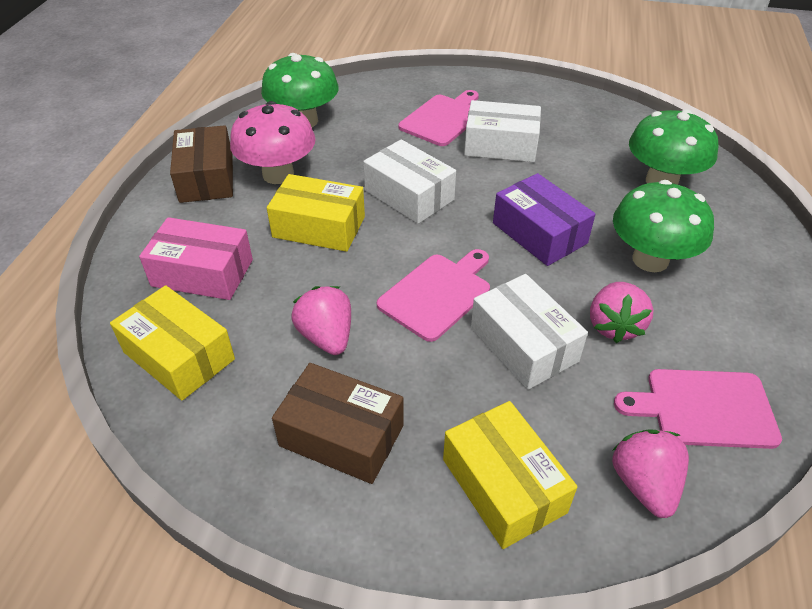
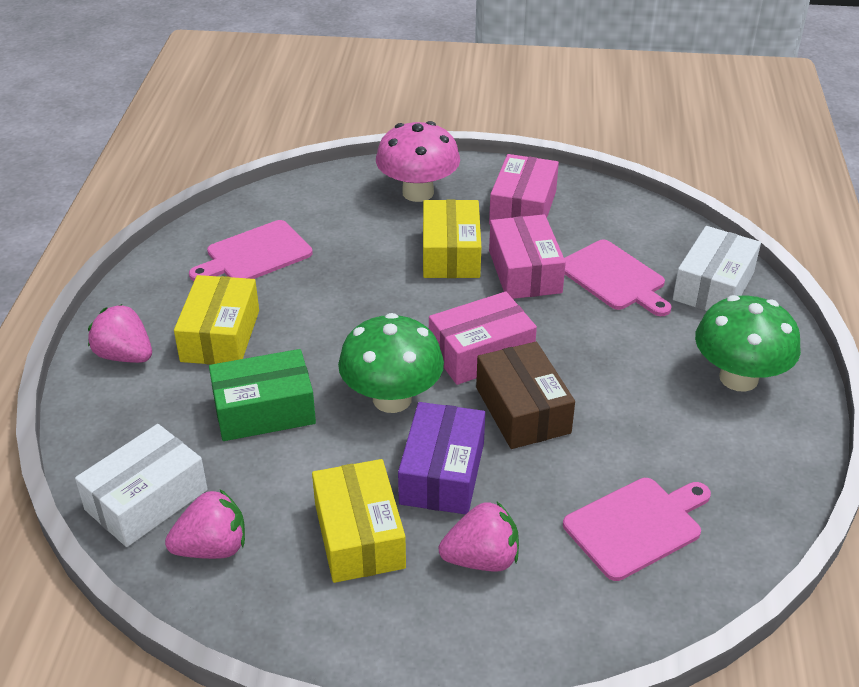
brown box: 2 -> 1
green box: 0 -> 1
green mushroom: 3 -> 2
pink box: 1 -> 3
white box: 3 -> 2

